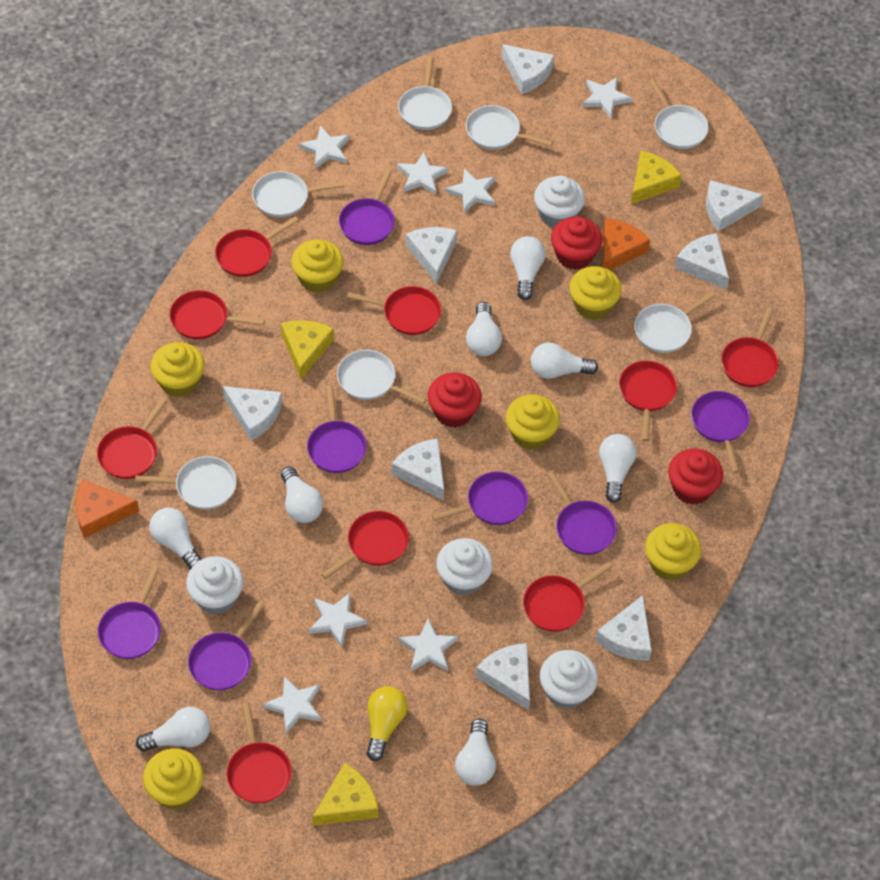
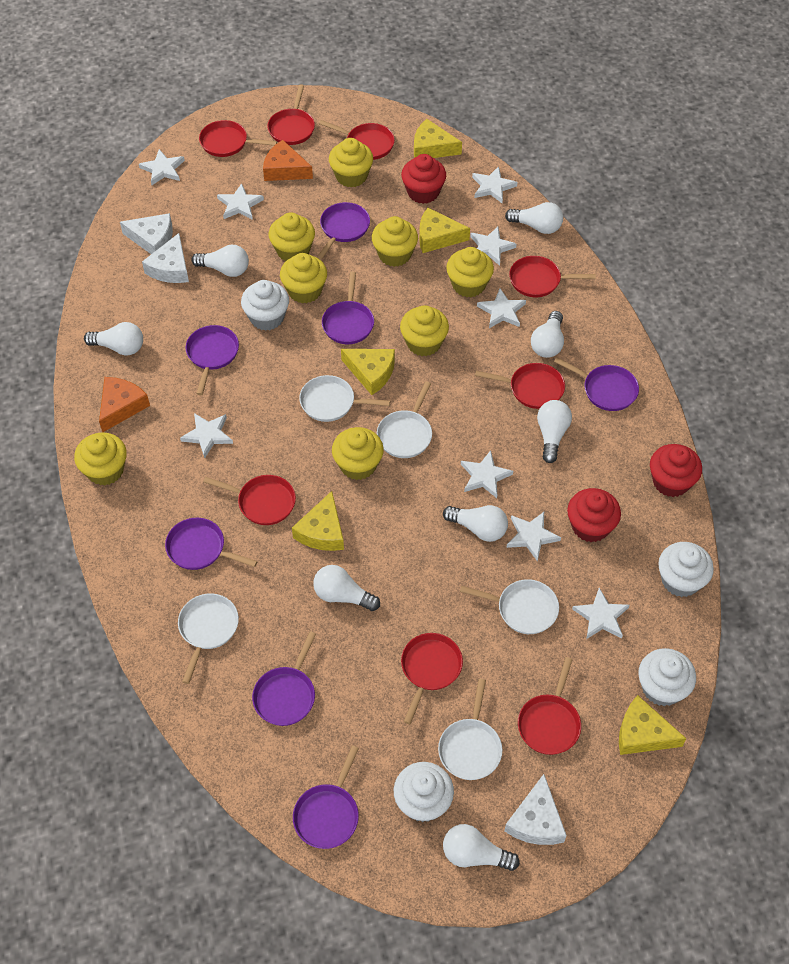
red pan: 9 -> 8
white cheese: 8 -> 3
white pan: 7 -> 5
white star: 7 -> 9
yellow cheese: 3 -> 5
yellow cupcake: 6 -> 8
yellow light bulb: 1 -> 0

